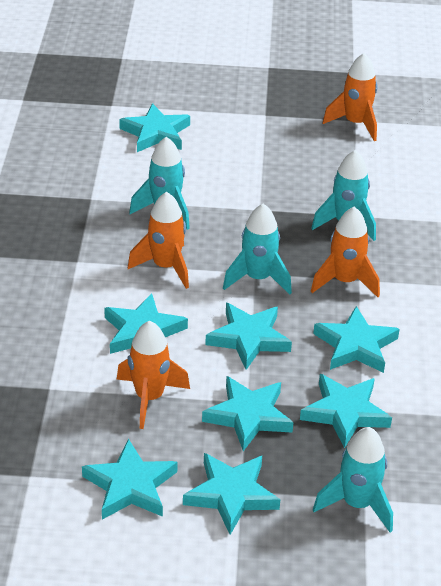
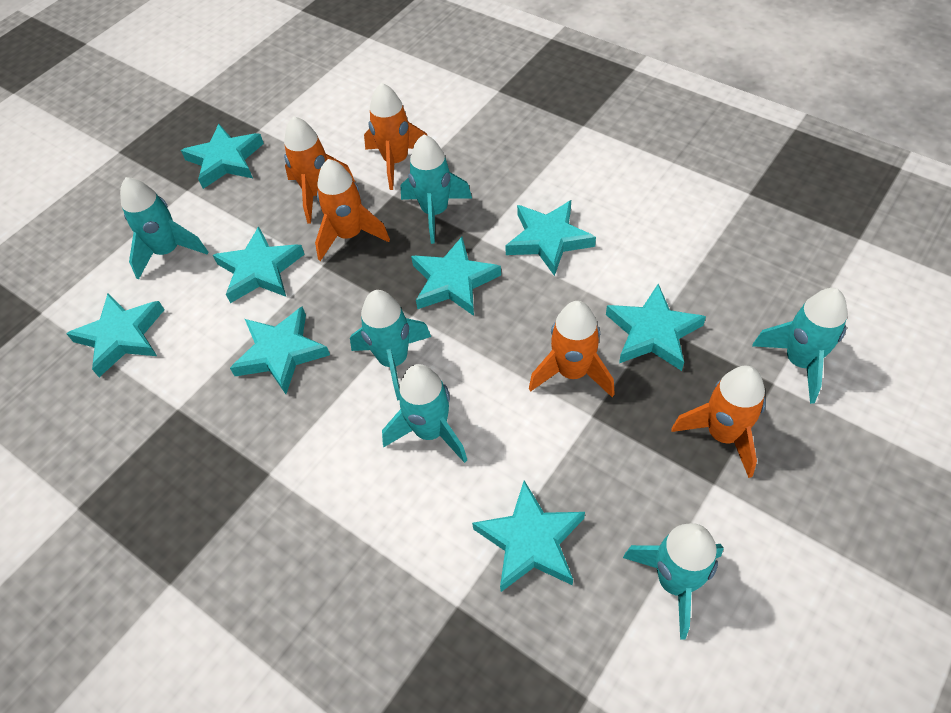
orange rocket: 4 -> 5
turquoise rocket: 4 -> 6

